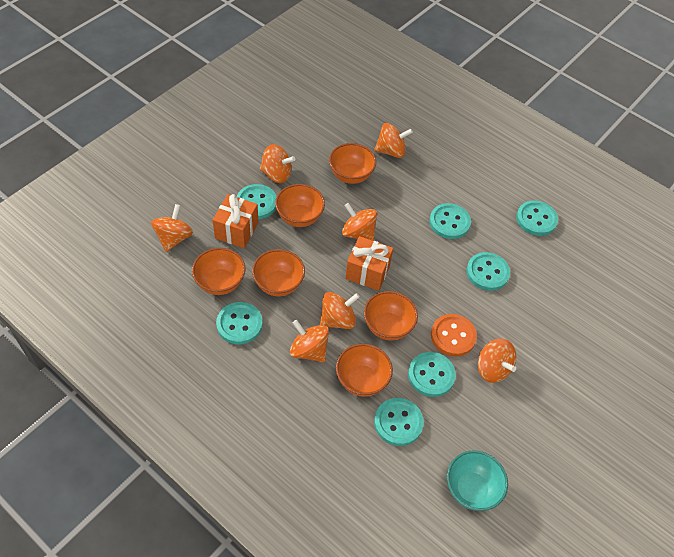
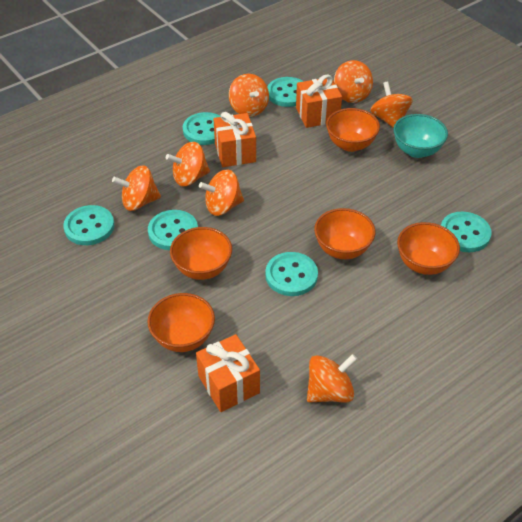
orange bowl: 6 -> 5
orange button: 1 -> 0
orange gift: 2 -> 3
turquoise button: 7 -> 6

